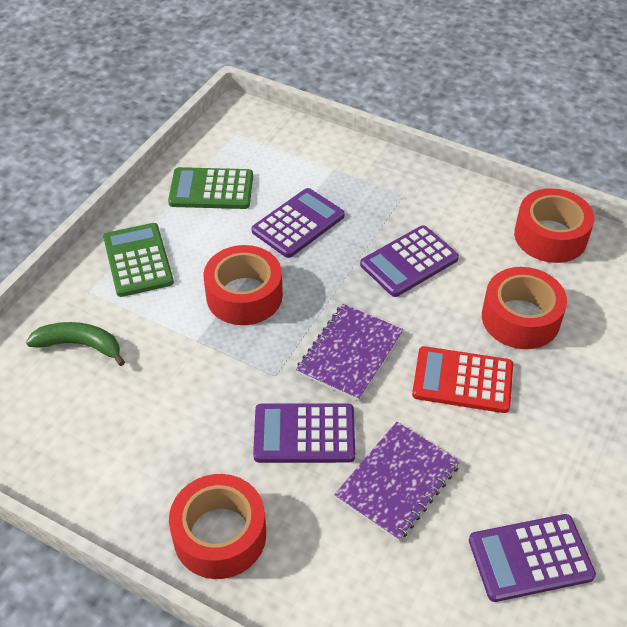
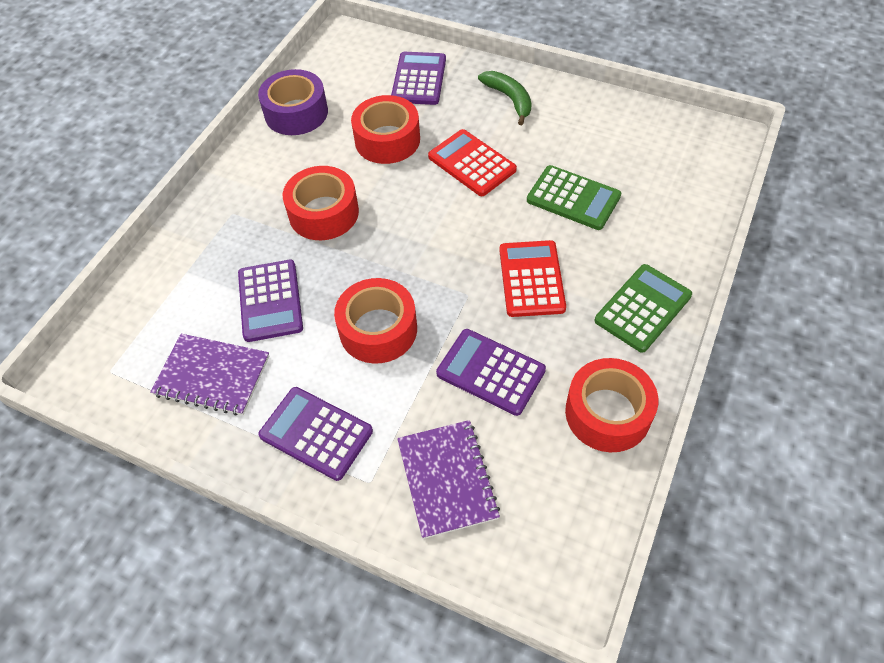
purple tape: 0 -> 1
red calculator: 1 -> 2

